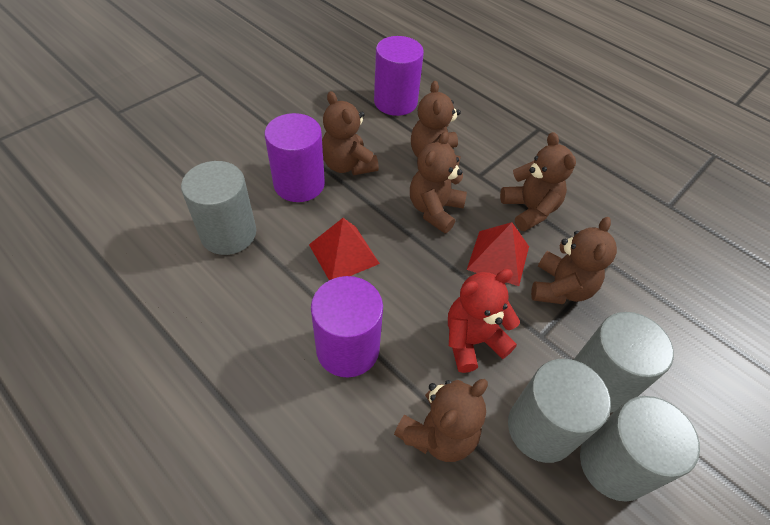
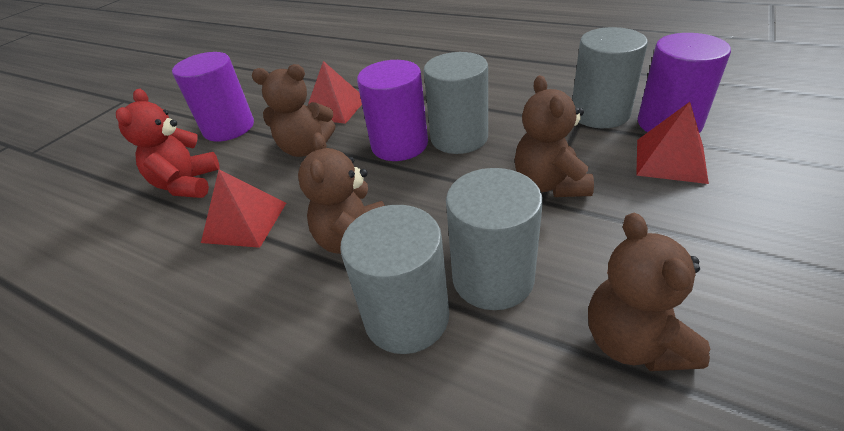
brown teddy bear: 6 -> 4
red pyramid: 2 -> 3

